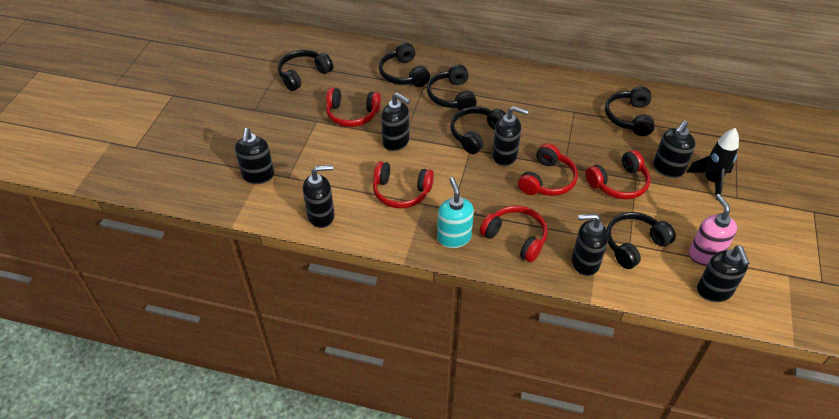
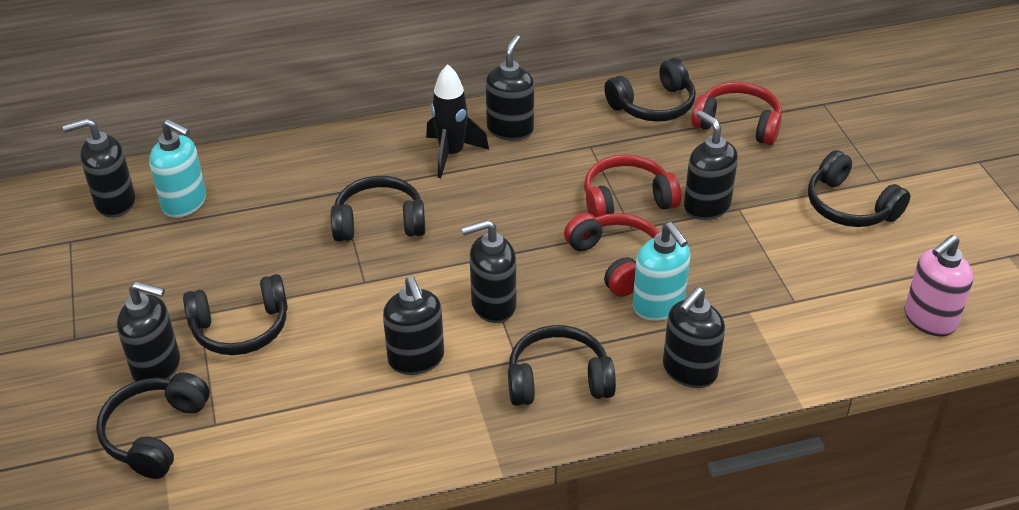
red headphones: 5 -> 3
turquoise soap dispenser: 1 -> 2

